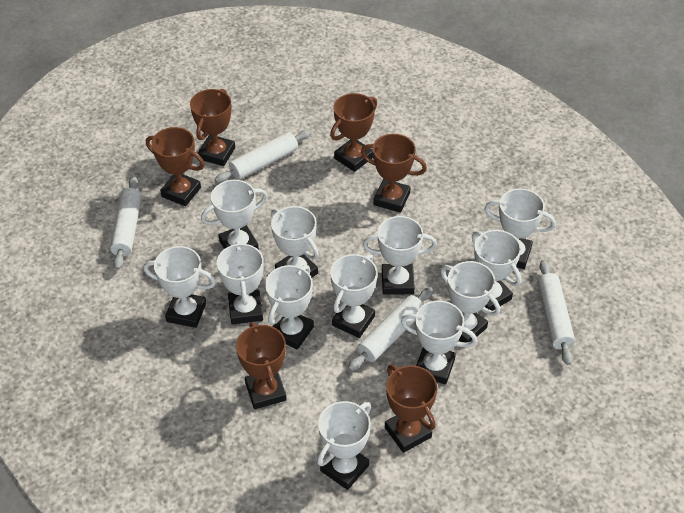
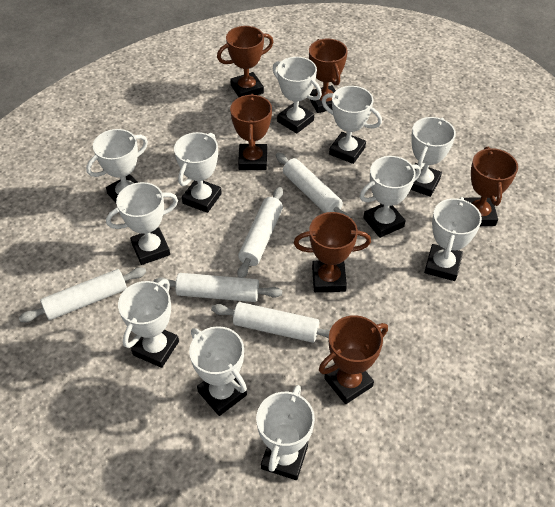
white rolling pin: 4 -> 5
white trophy: 12 -> 11

